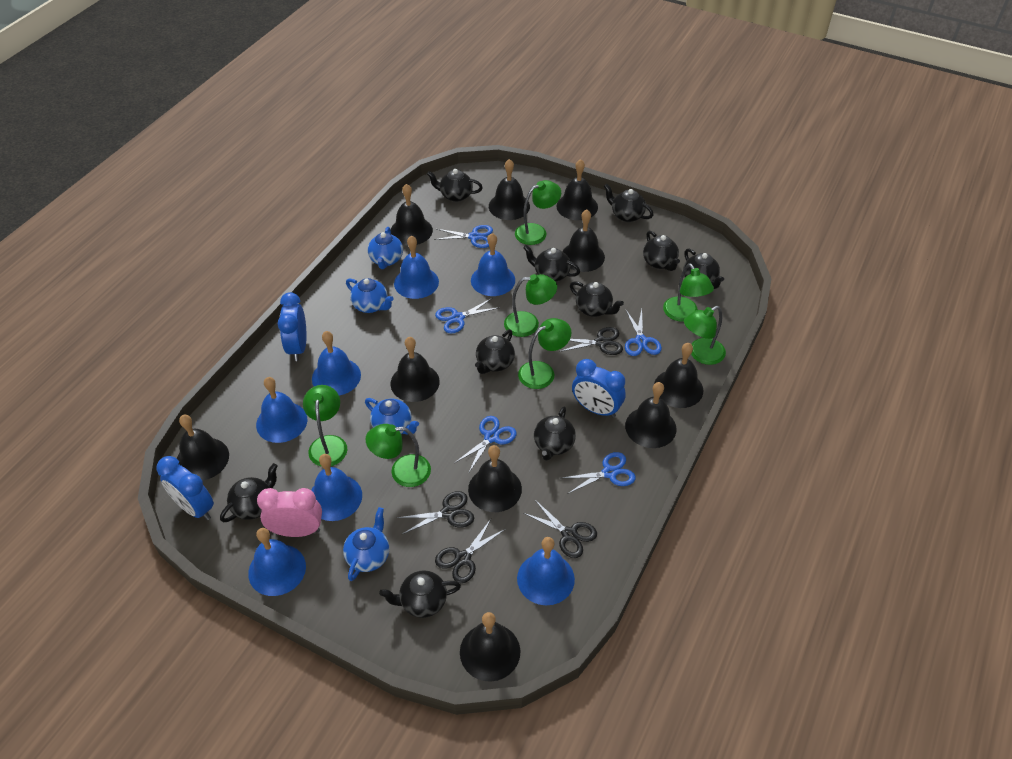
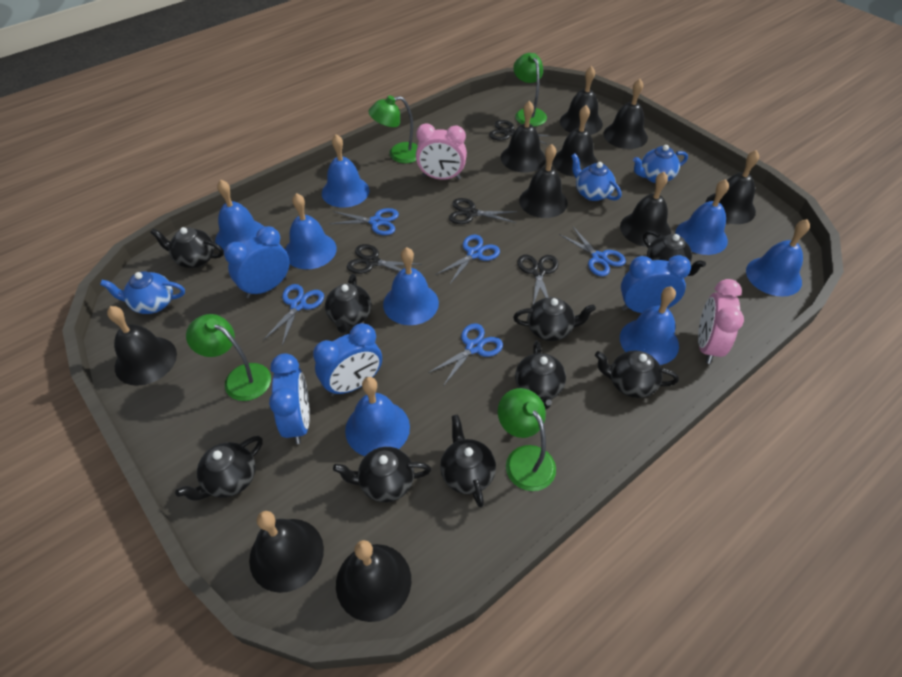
black teapot: 10 -> 9
blue bell: 7 -> 8
blue clock: 3 -> 4
blue teapot: 4 -> 3
green lamp: 7 -> 4
pink clock: 1 -> 2

